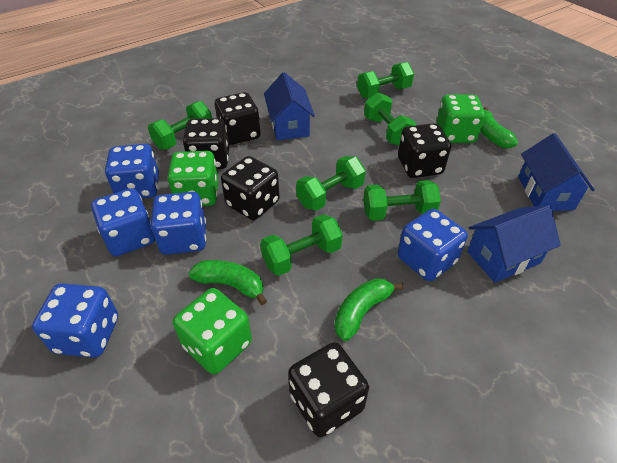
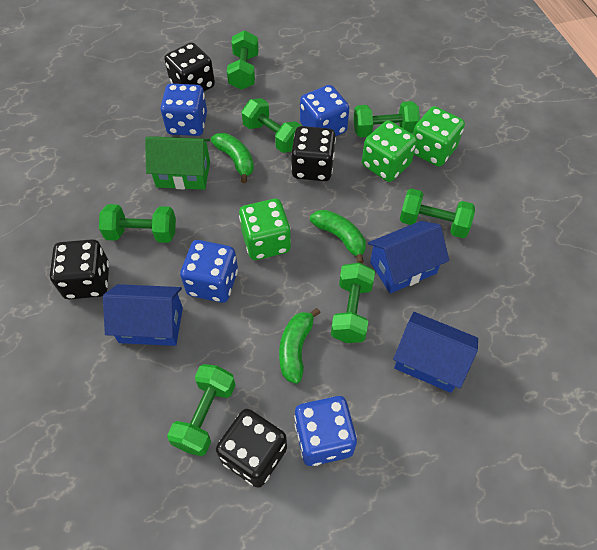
black dice: 5 -> 4
blue dice: 5 -> 4
green dumbbell: 6 -> 7
green house: 0 -> 1

